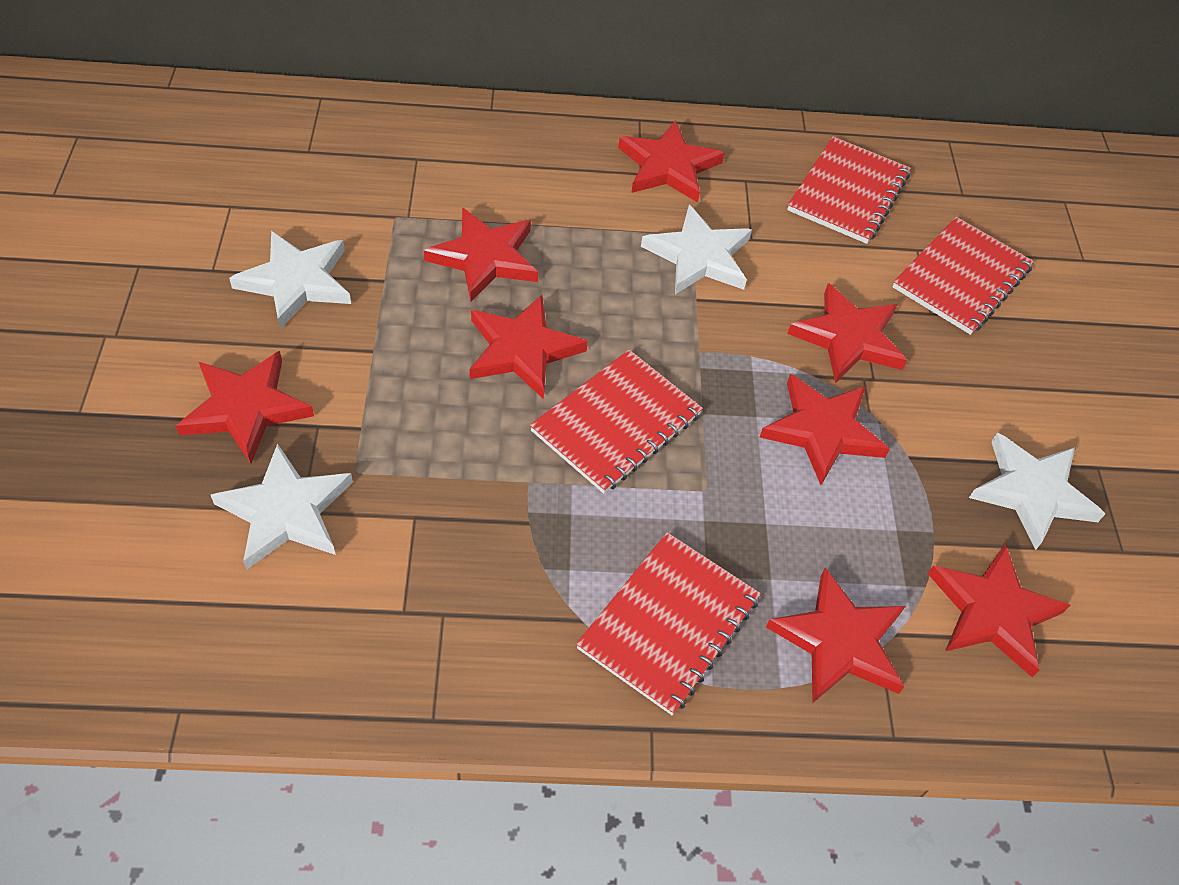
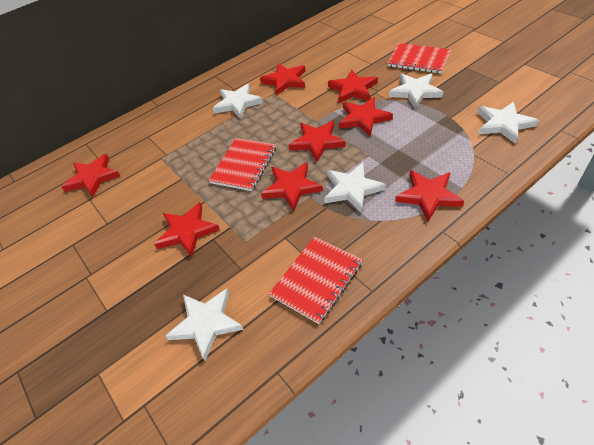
red notebook: 4 -> 3
white star: 4 -> 5

